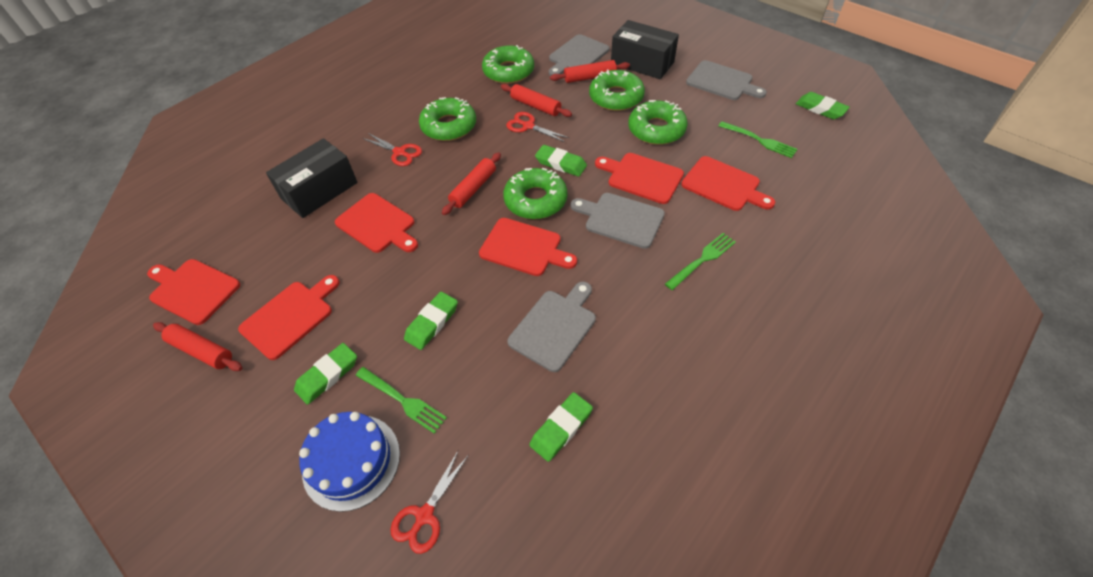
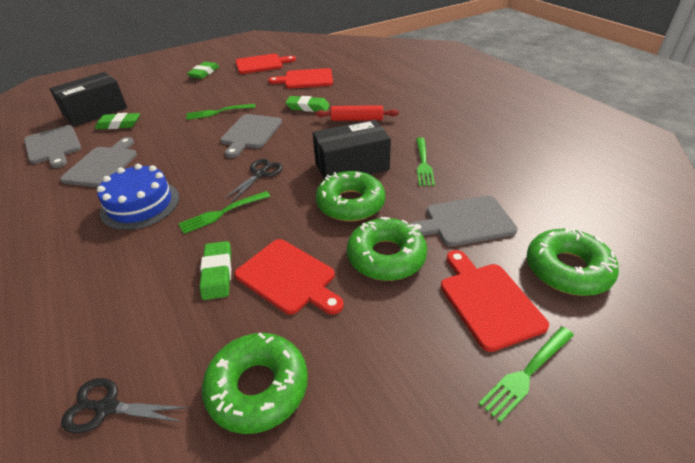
black scissors: 0 -> 2
green donut: 5 -> 4
green eraser: 5 -> 4
green fork: 3 -> 4
red cutting board: 6 -> 4
red rolling pin: 4 -> 1
red scissors: 3 -> 0

